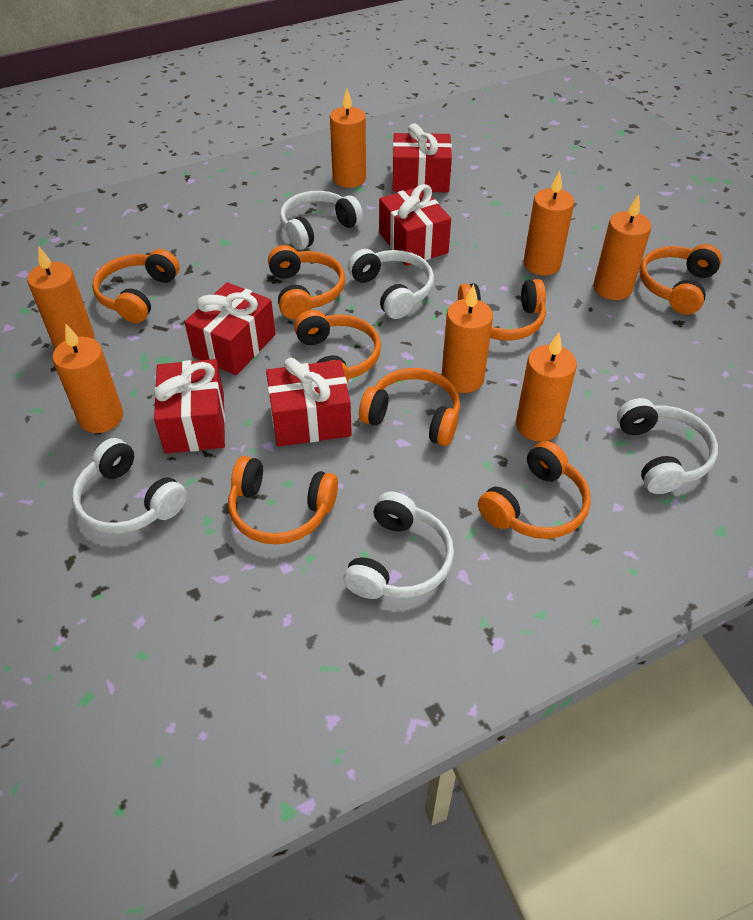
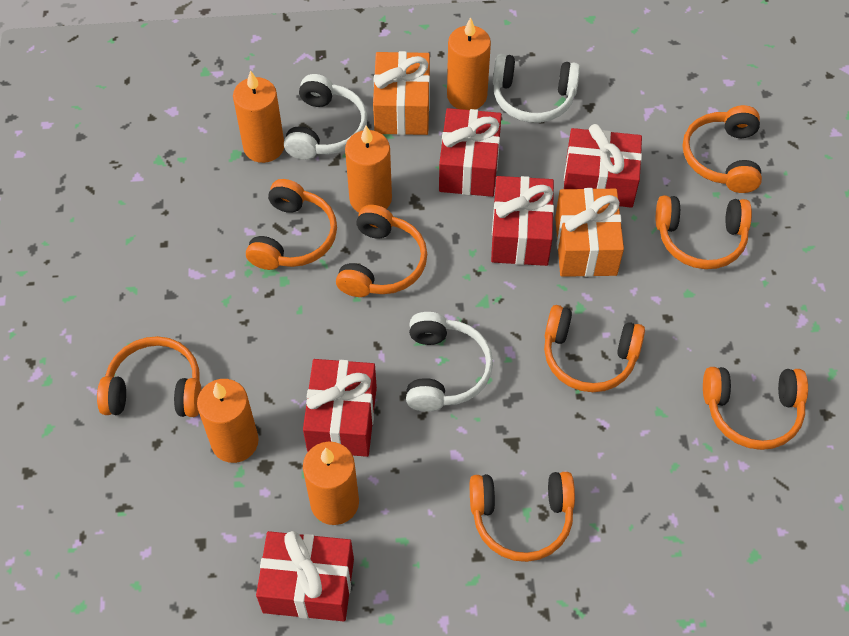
orange candle: 7 -> 5
orange gift: 0 -> 2
white headphones: 5 -> 3

